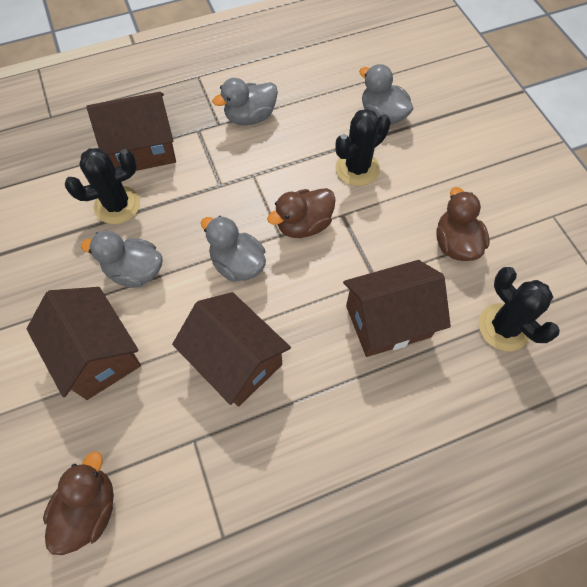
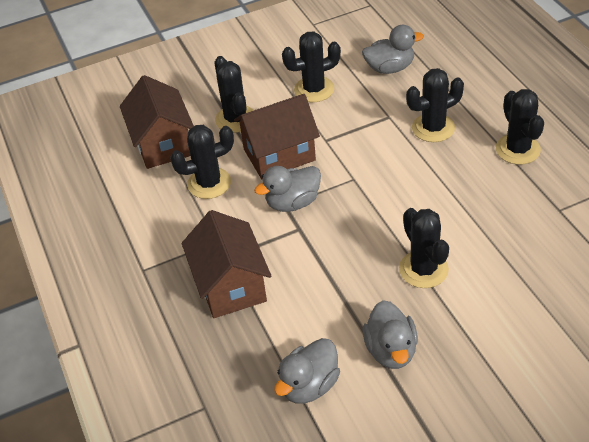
black cactus: 3 -> 6
brown duck: 3 -> 0
brown house: 4 -> 3

